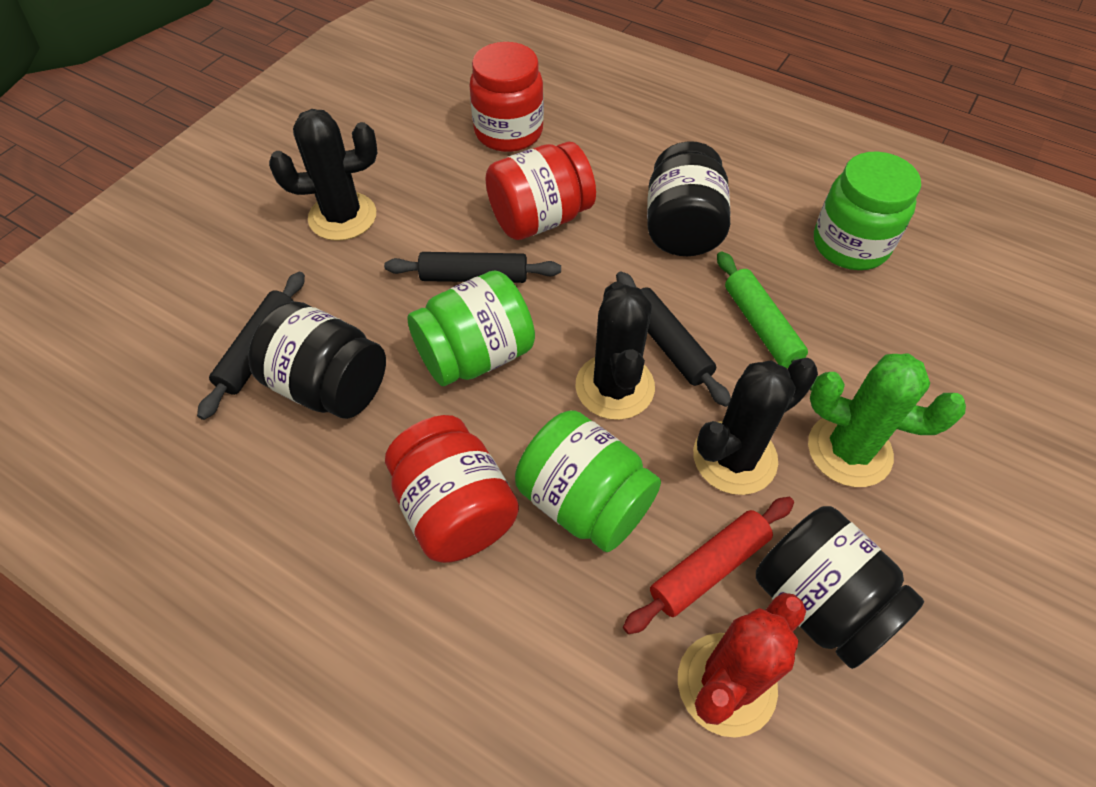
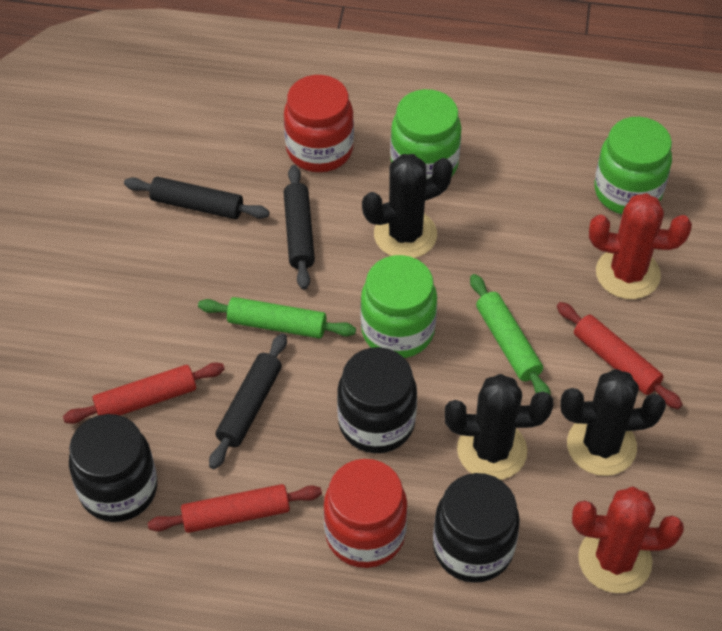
green cactus: 1 -> 0
green rolling pin: 1 -> 2
red cactus: 1 -> 2
red jar: 3 -> 2
red rolling pin: 1 -> 3

